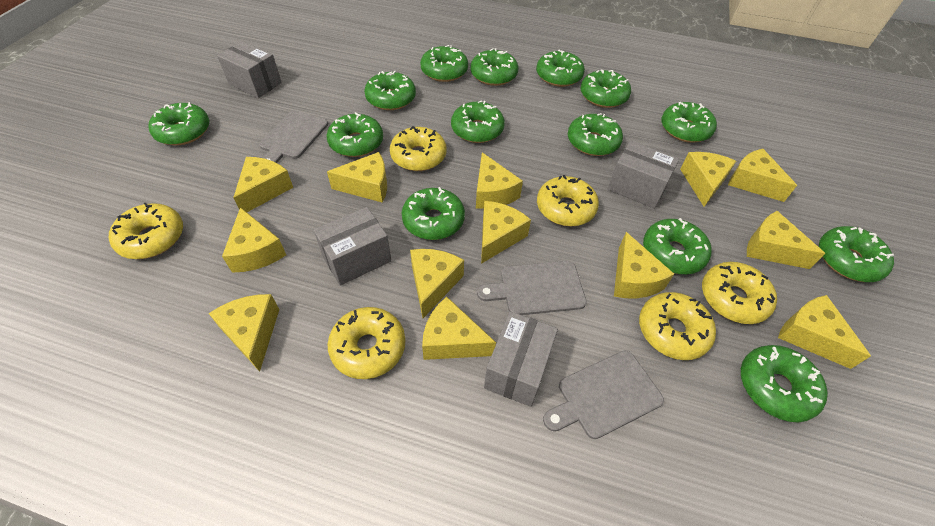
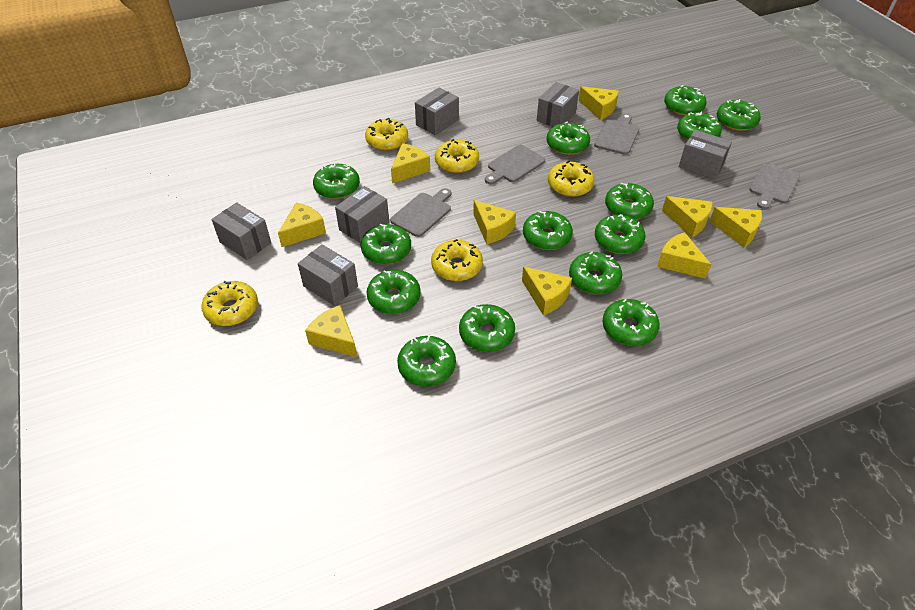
grey box: 4 -> 6
grey cutting board: 3 -> 4
yellow cheese: 13 -> 9
yellow donut: 6 -> 5

